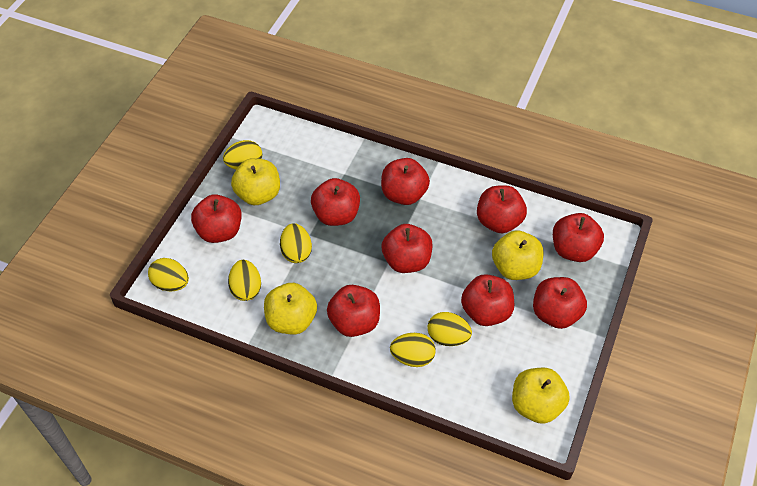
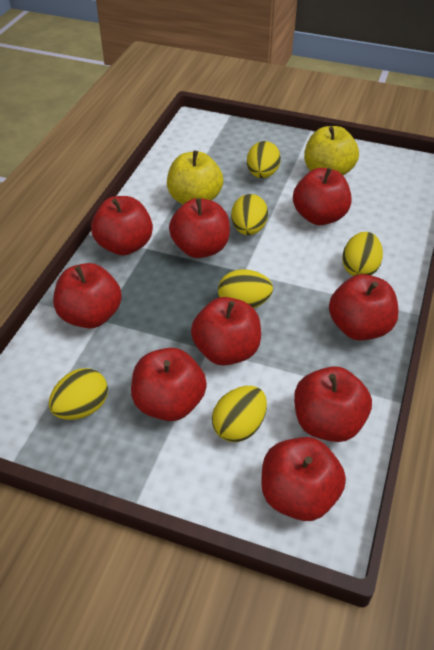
yellow apple: 4 -> 2

